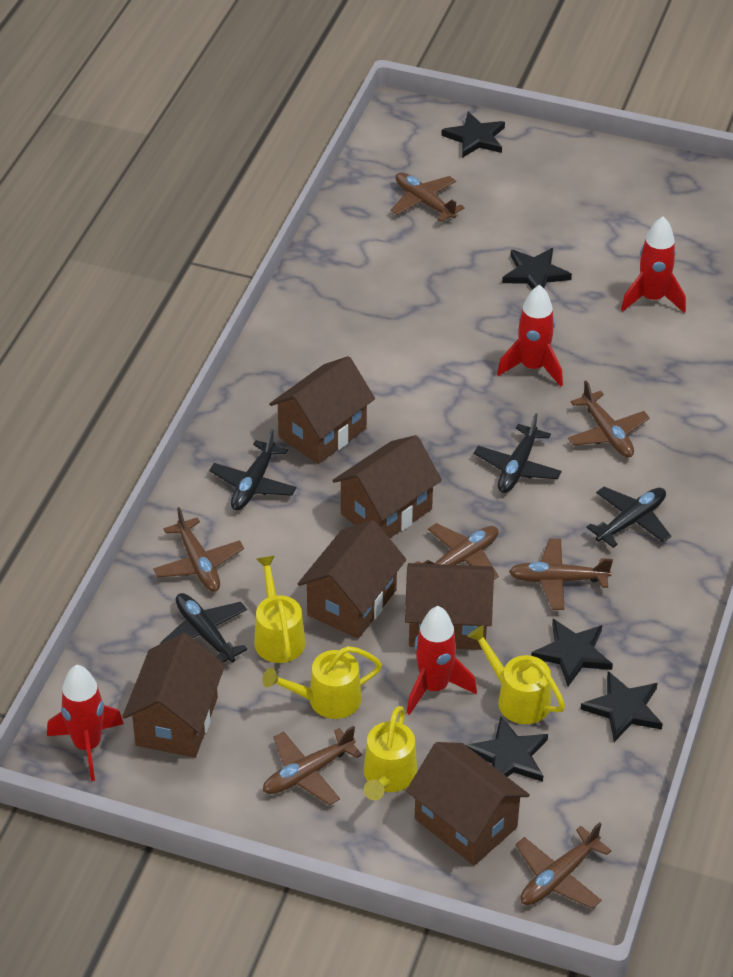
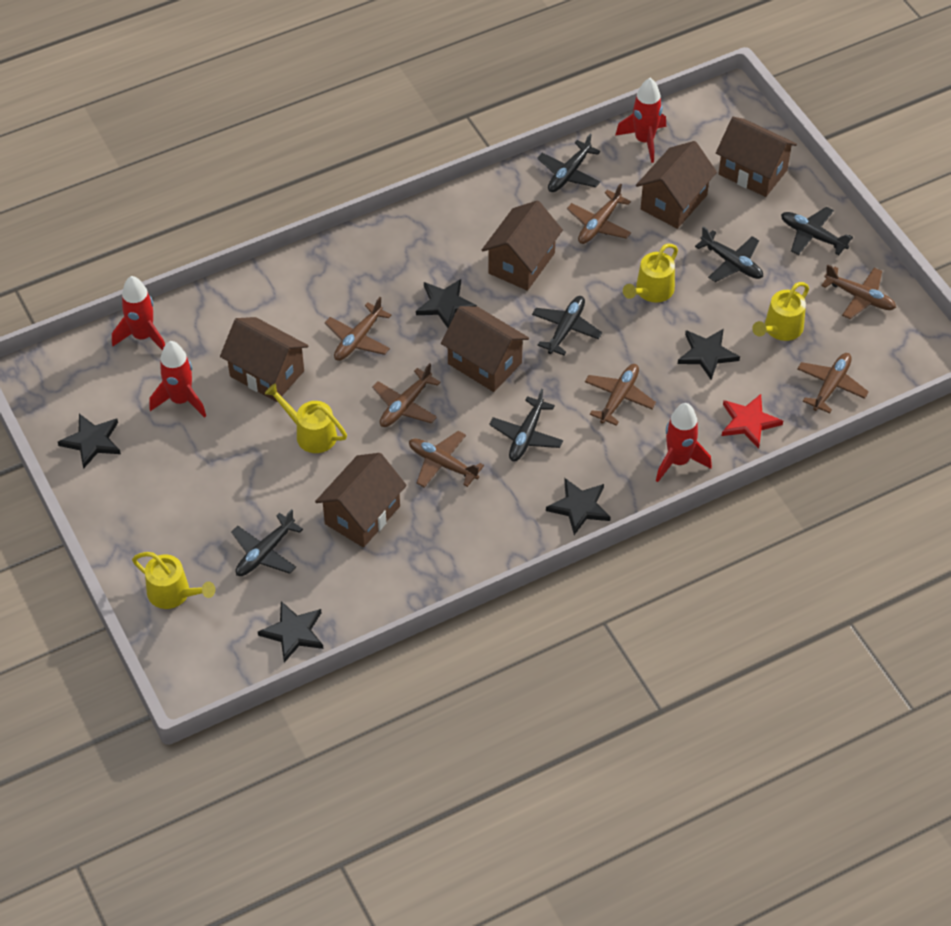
black plane: 4 -> 6
red star: 0 -> 1

